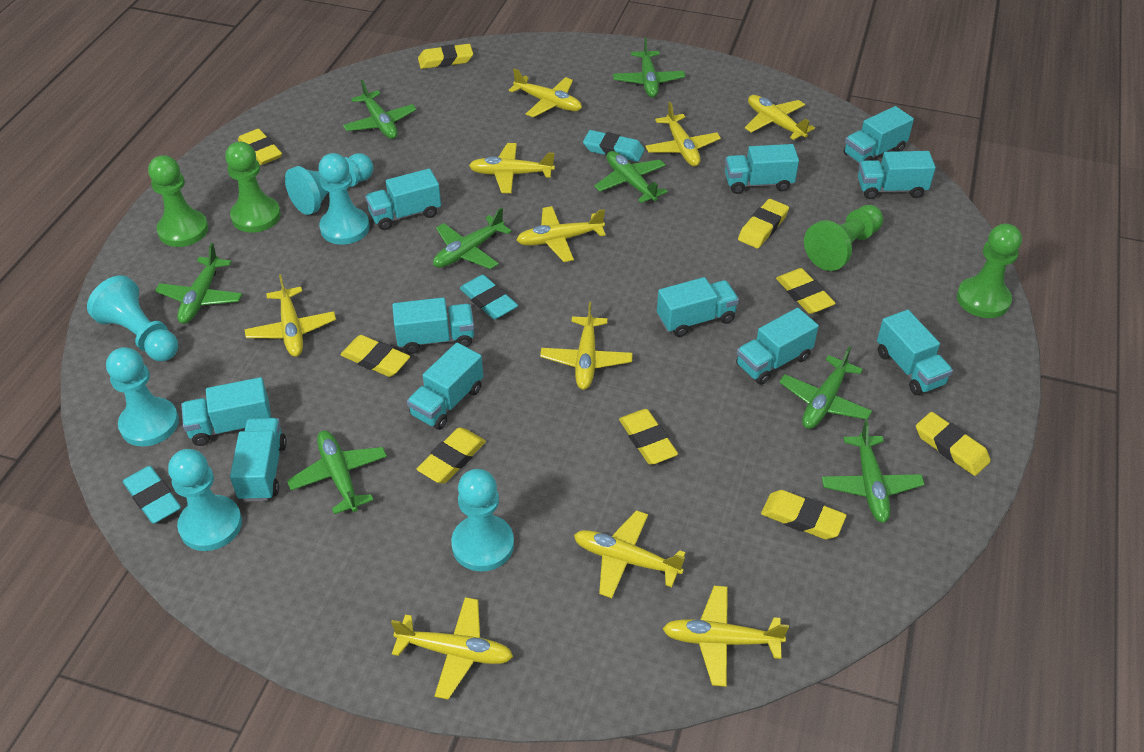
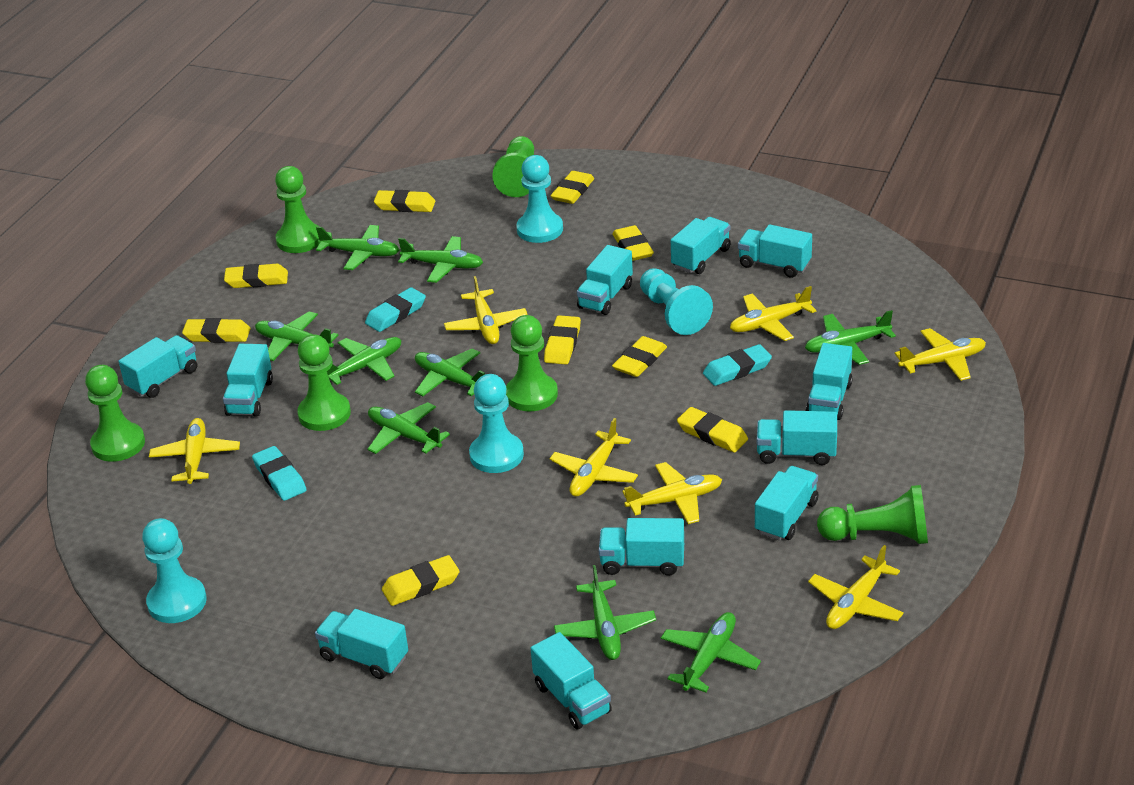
green pawn: 4 -> 6
green plane: 8 -> 9
turquoise pawn: 6 -> 4
yellow plane: 10 -> 7

